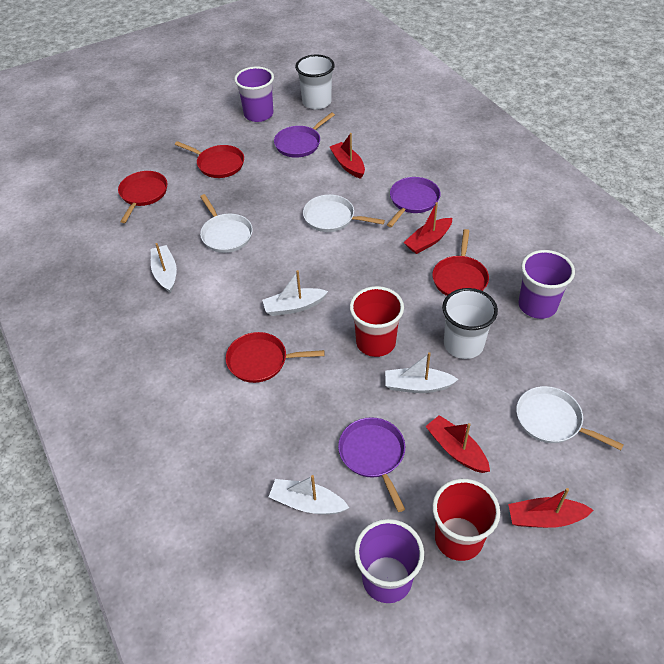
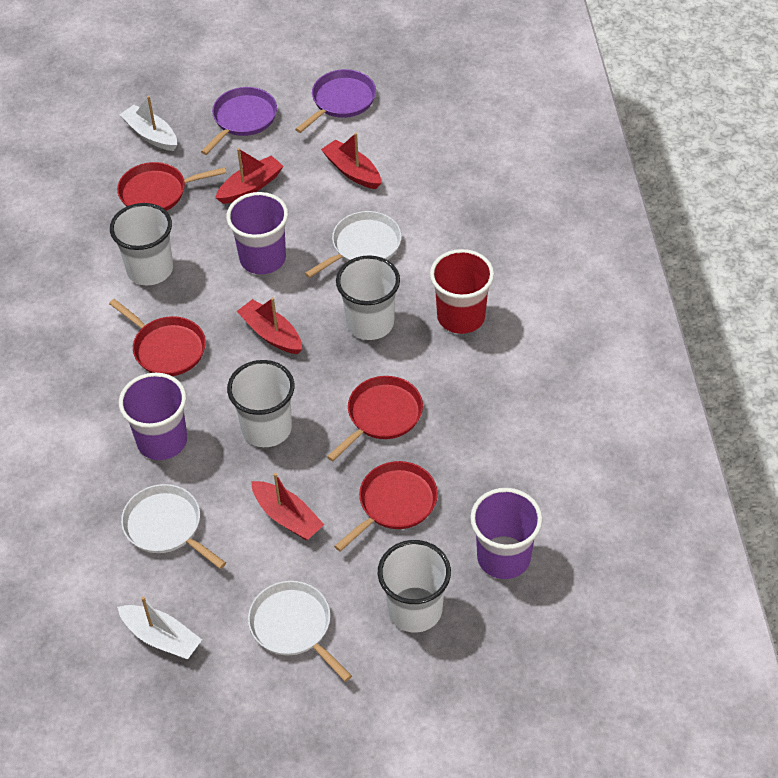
purple pan: 3 -> 2
red cup: 2 -> 1
white boat: 4 -> 2
white cup: 2 -> 4

